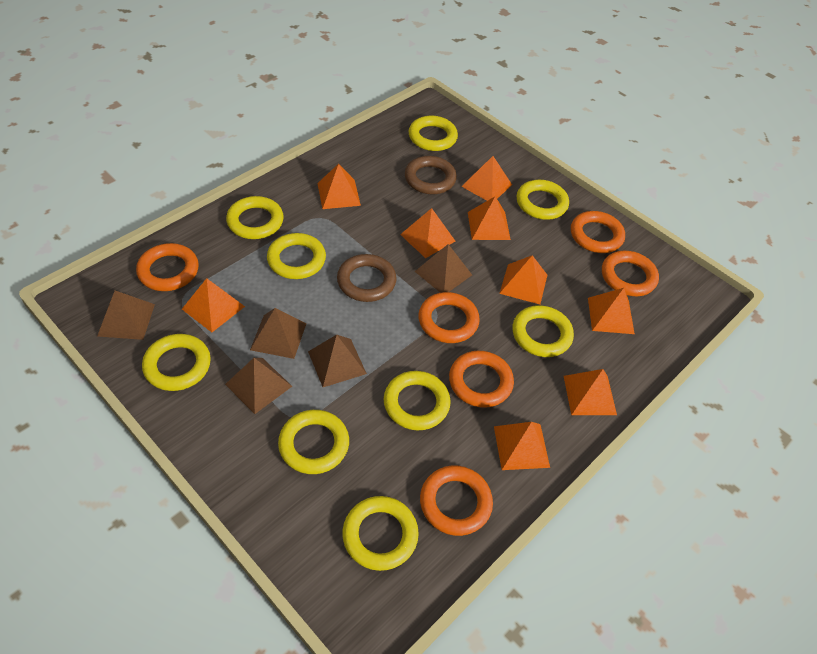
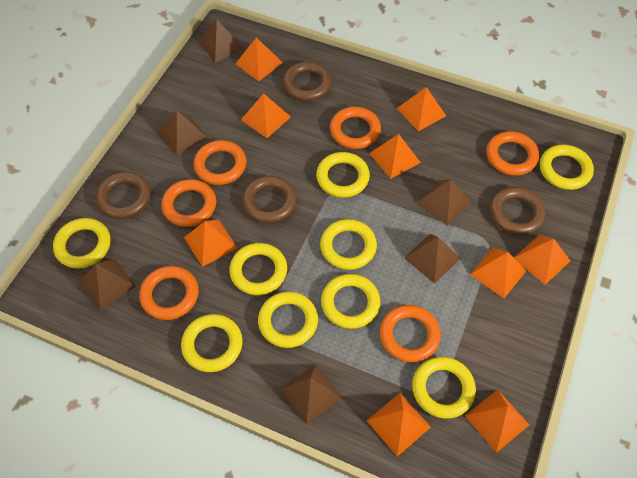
brown pyramid: 5 -> 6
brown ring: 2 -> 4

